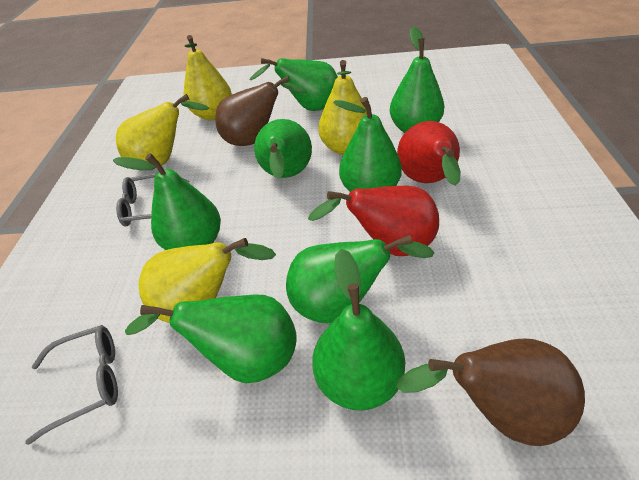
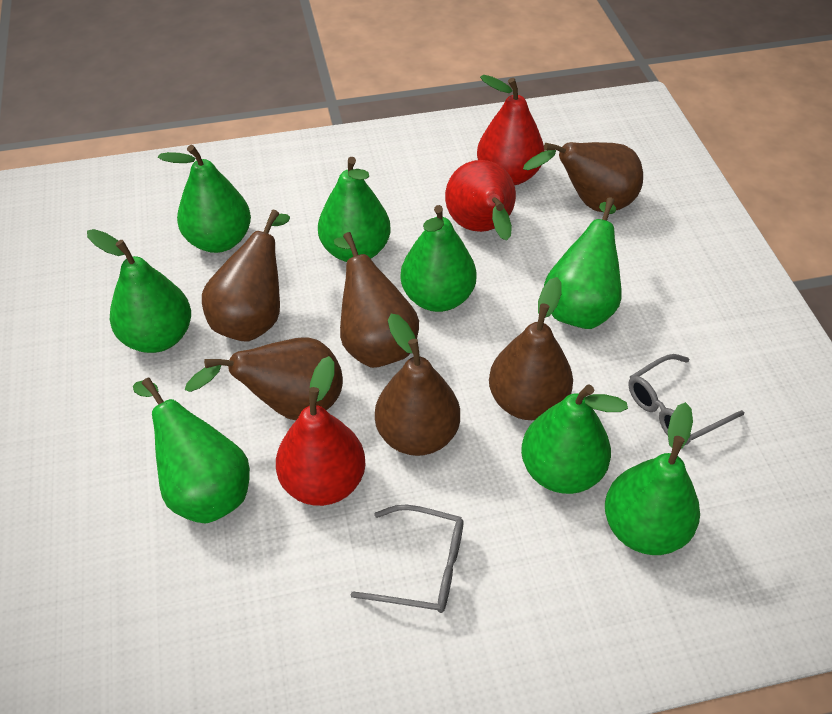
brown pear: 2 -> 6
red pear: 2 -> 3
yellow pear: 4 -> 0

